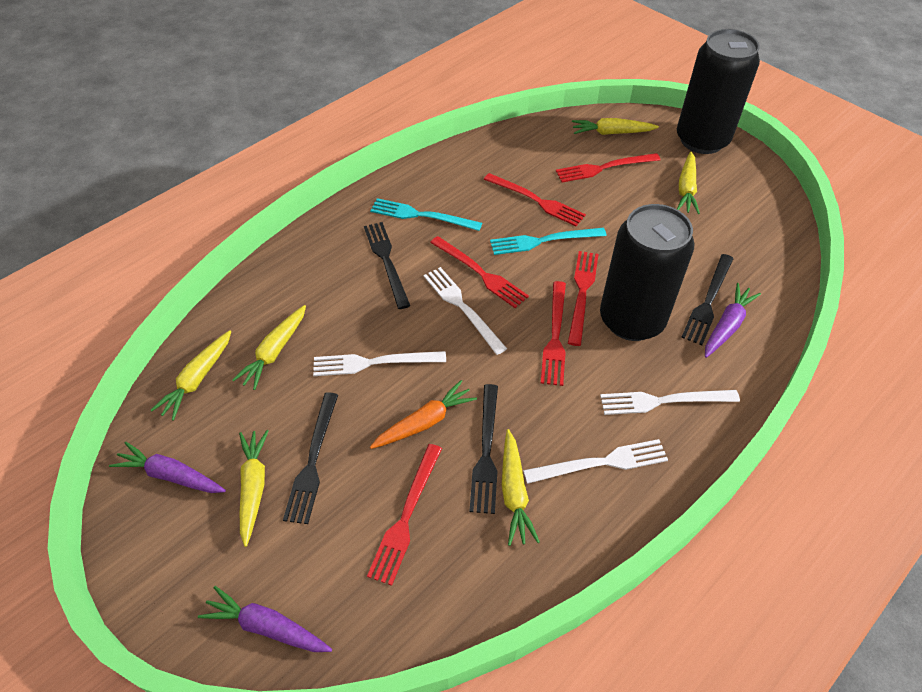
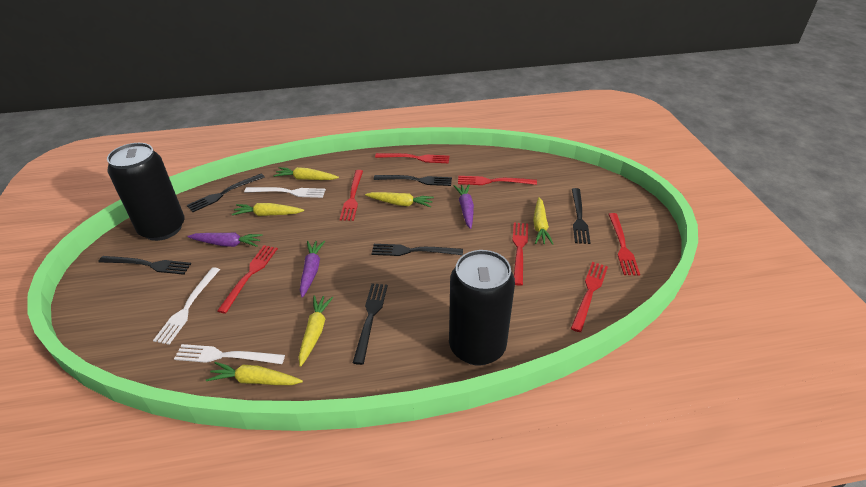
black fork: 4 -> 6
orange carrot: 1 -> 0
red fork: 6 -> 7
turquoise fork: 2 -> 0
white fork: 4 -> 3

